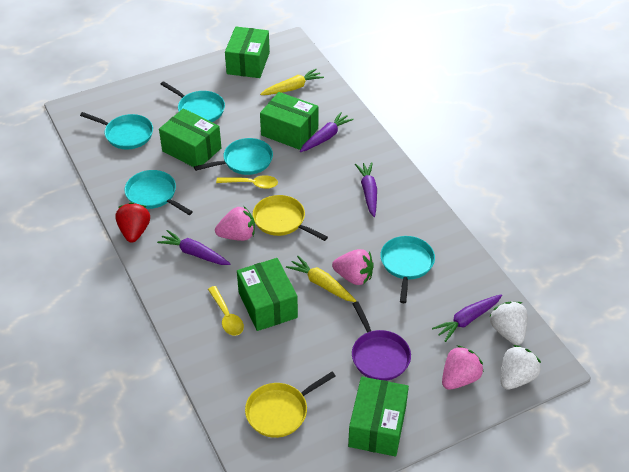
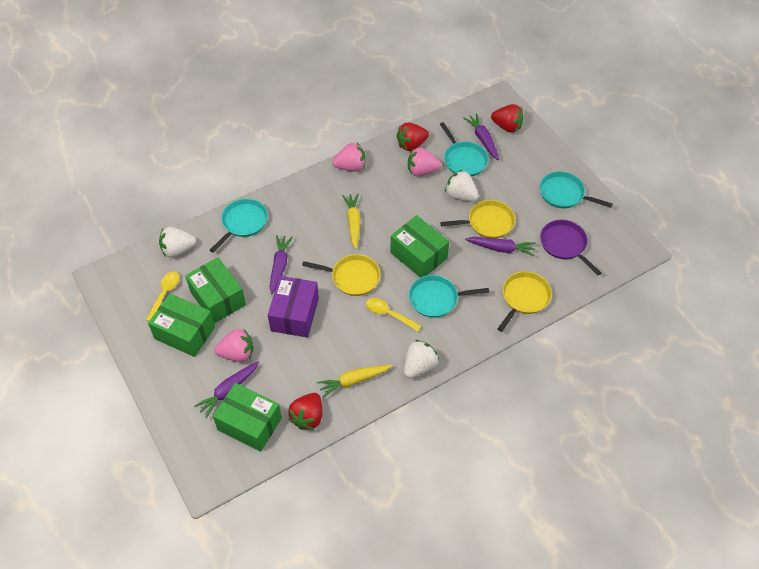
green box: 5 -> 4
purple box: 0 -> 1
red strawberry: 1 -> 3
turquoise pan: 5 -> 4
white strawberry: 2 -> 3
yellow pan: 2 -> 3

